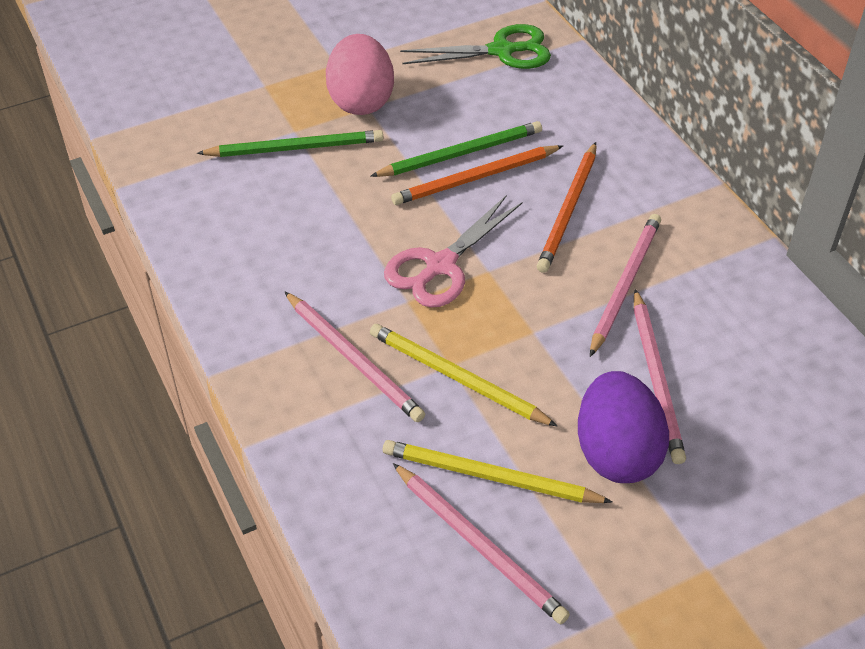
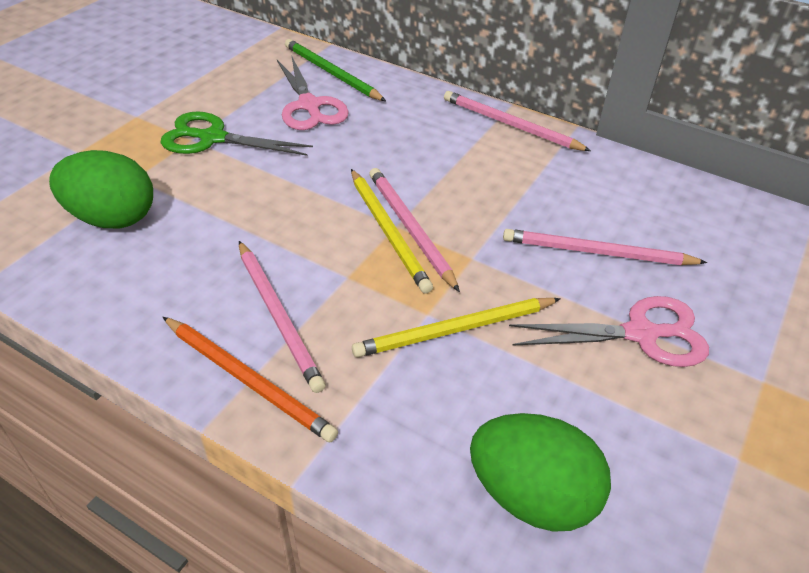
green egg: 0 -> 2
green pencil: 2 -> 1
orange pencil: 2 -> 1
pink egg: 1 -> 0
pink scissors: 1 -> 2
purple egg: 1 -> 0

